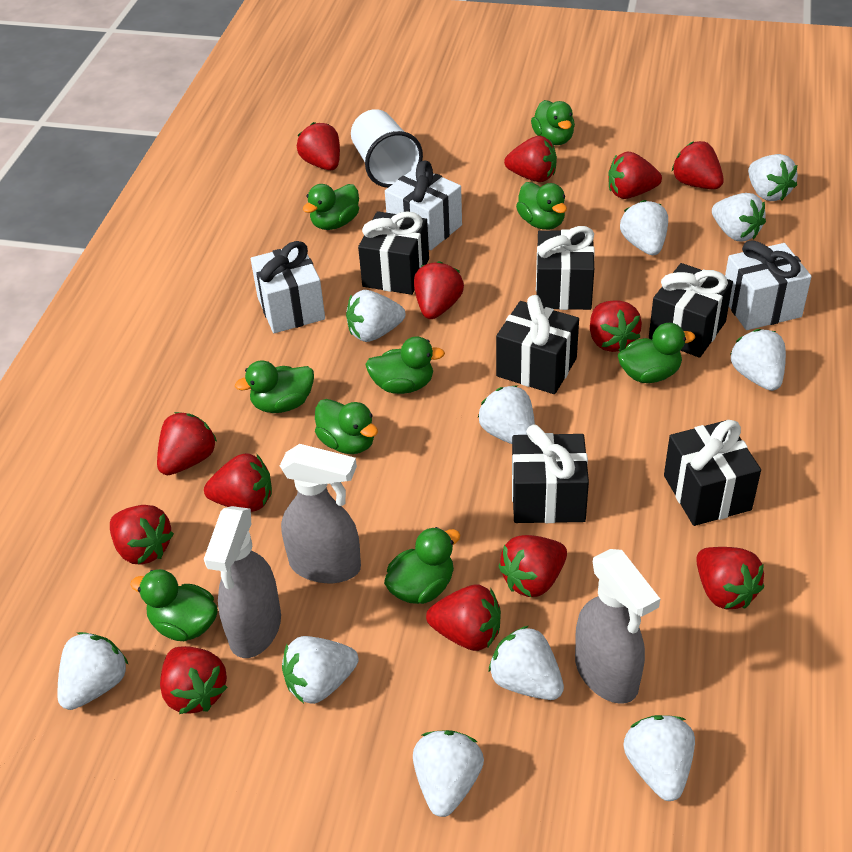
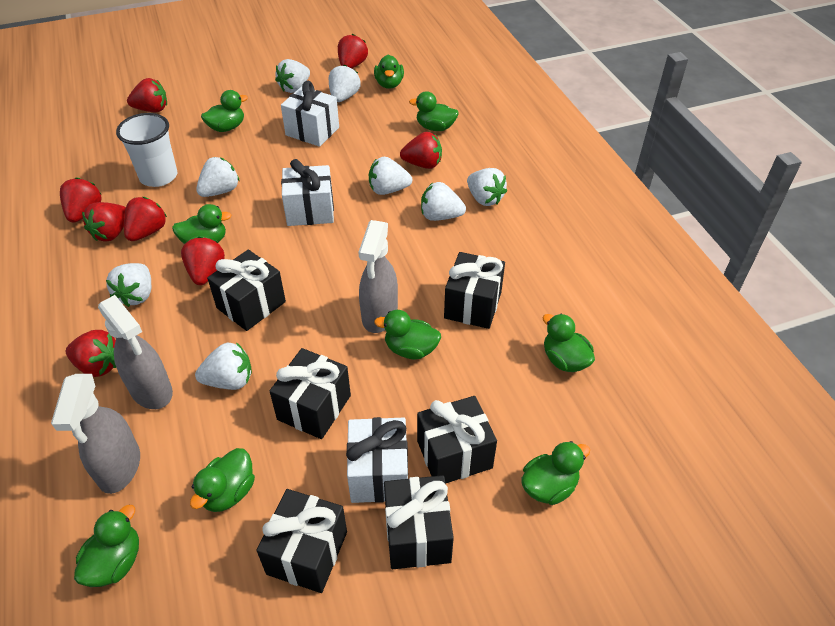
red strawberry: 13 -> 8
white strawberry: 11 -> 8

